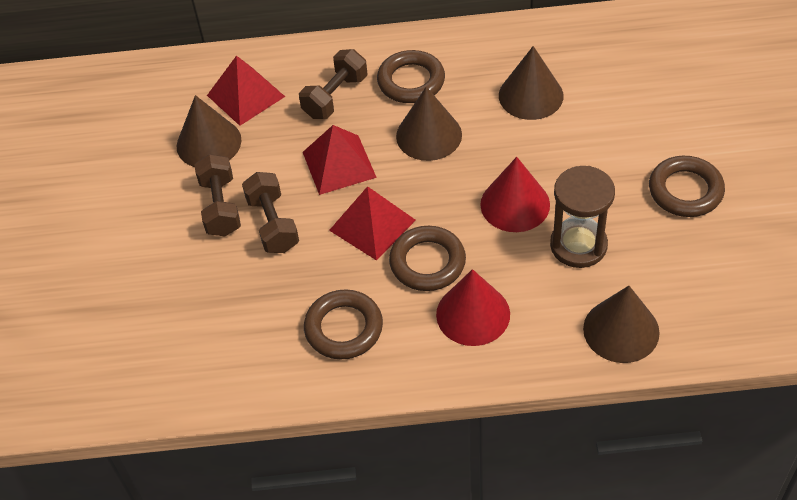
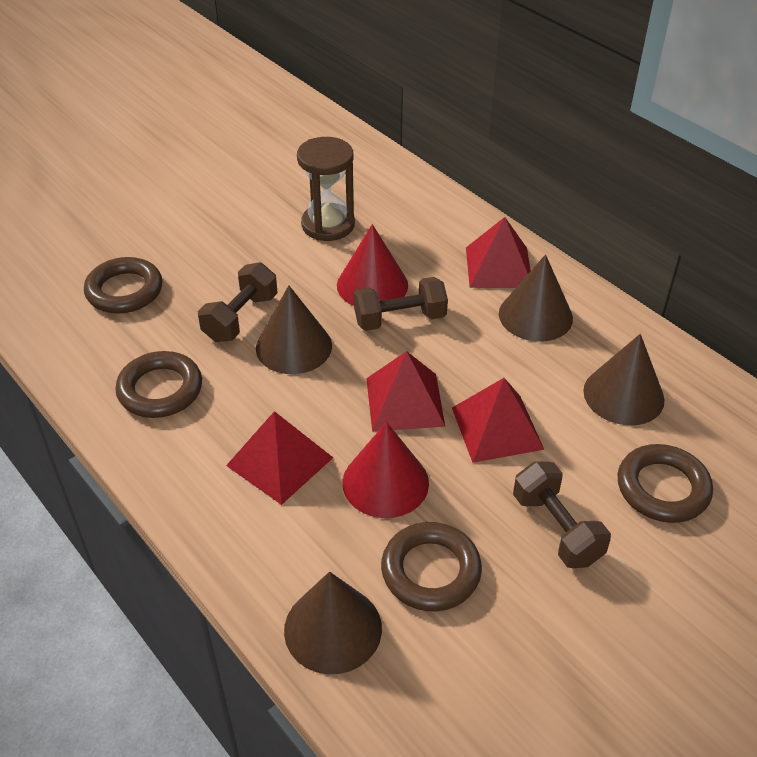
red pyramid: 3 -> 4

